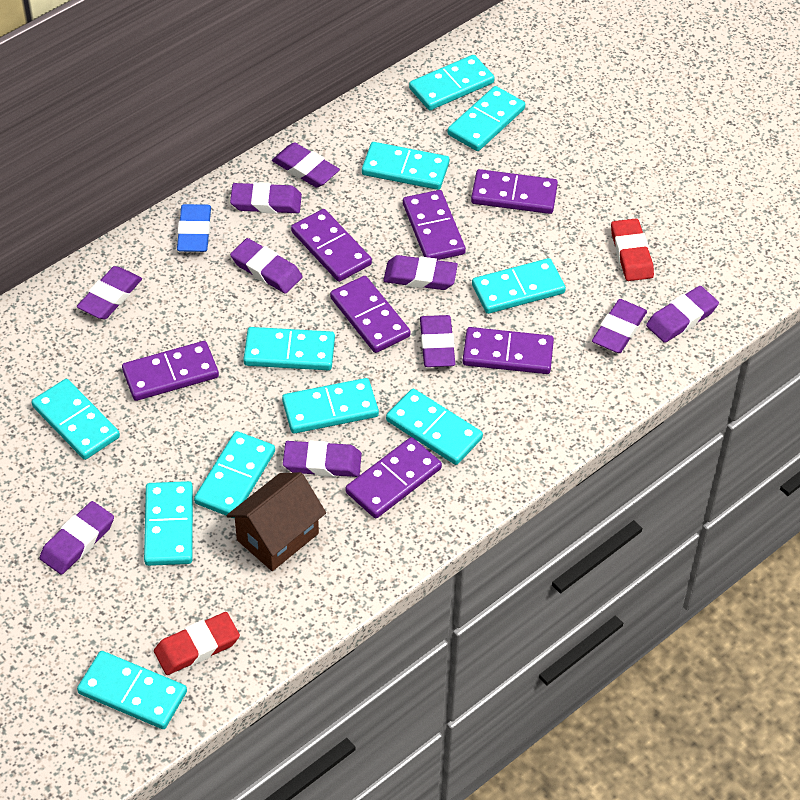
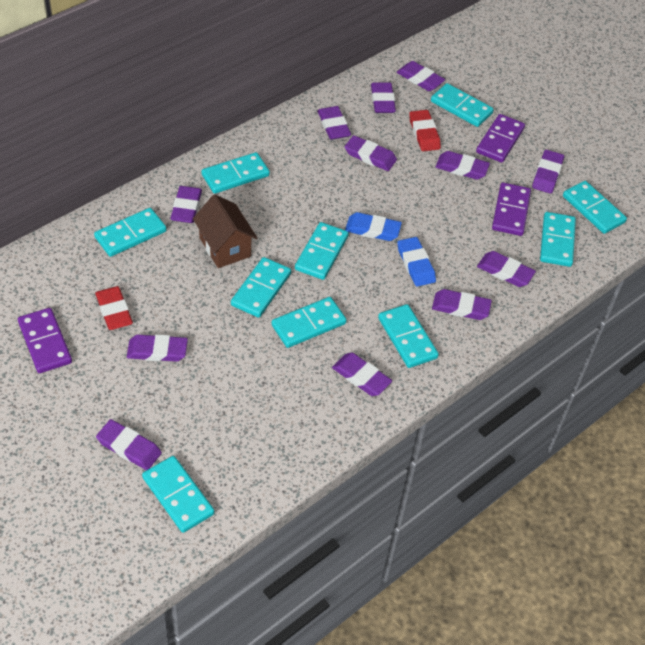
blue eraser: 1 -> 2
purple domino: 7 -> 3
purple eraser: 10 -> 12
turquoise domino: 11 -> 10

